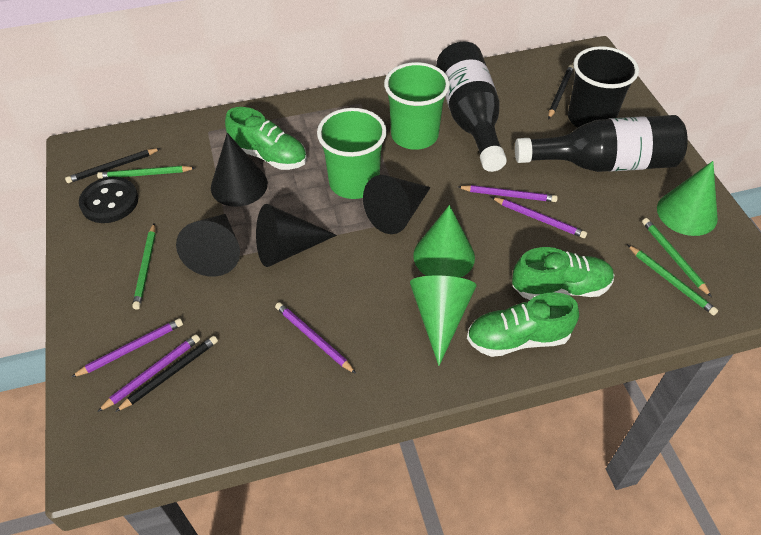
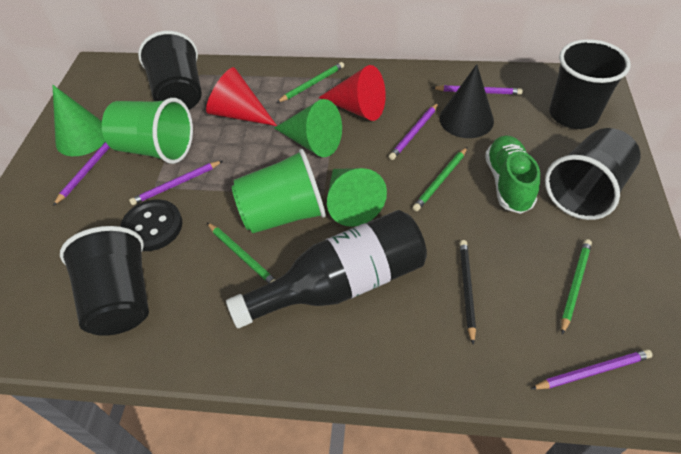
black bottle: 2 -> 1
black cone: 4 -> 1
black cup: 1 -> 4
black pencil: 3 -> 1
green shoe: 3 -> 1
red cone: 0 -> 2

